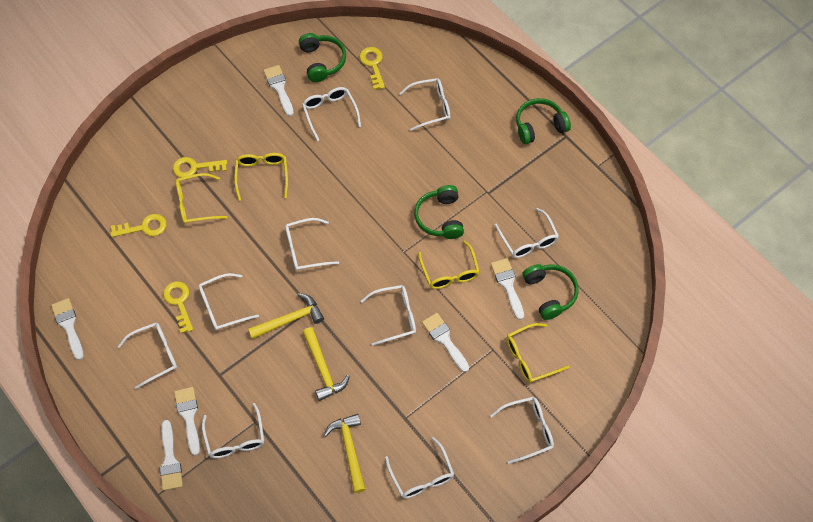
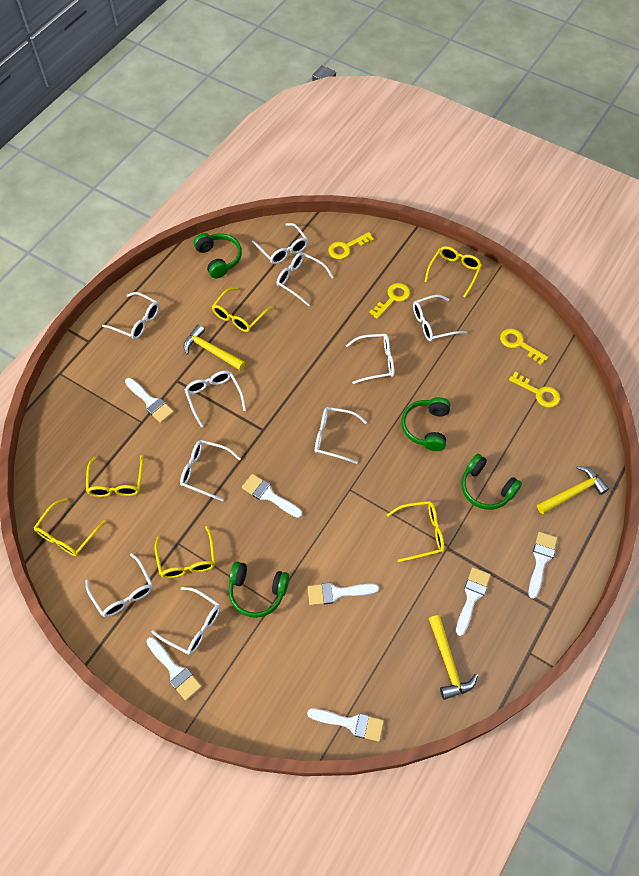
white brush: 6 -> 7
yellow glasses: 4 -> 6

